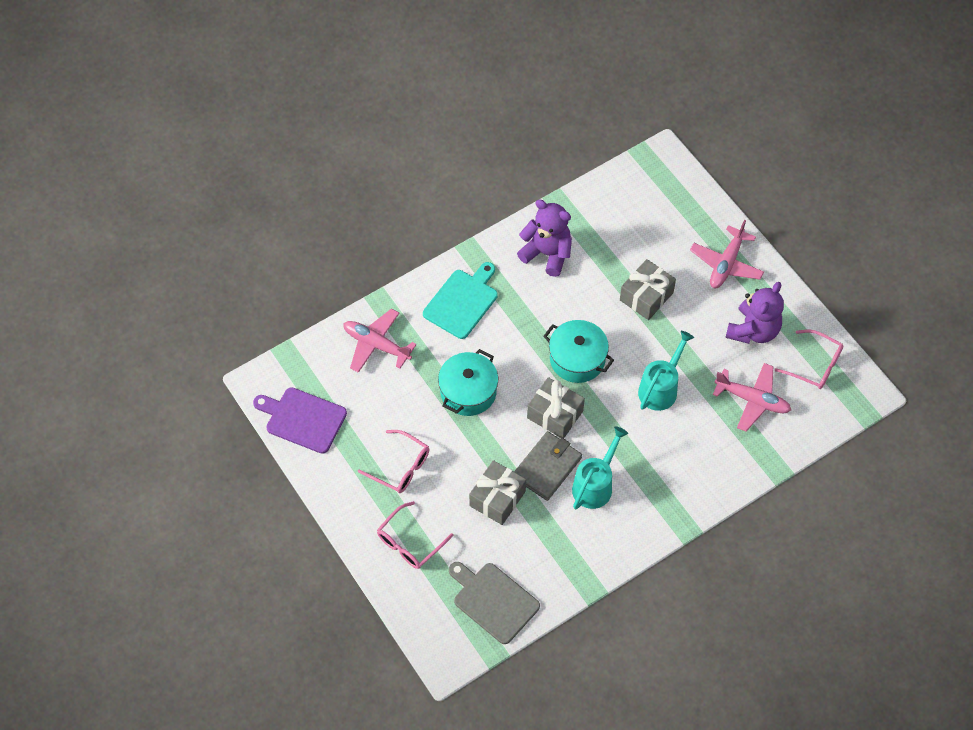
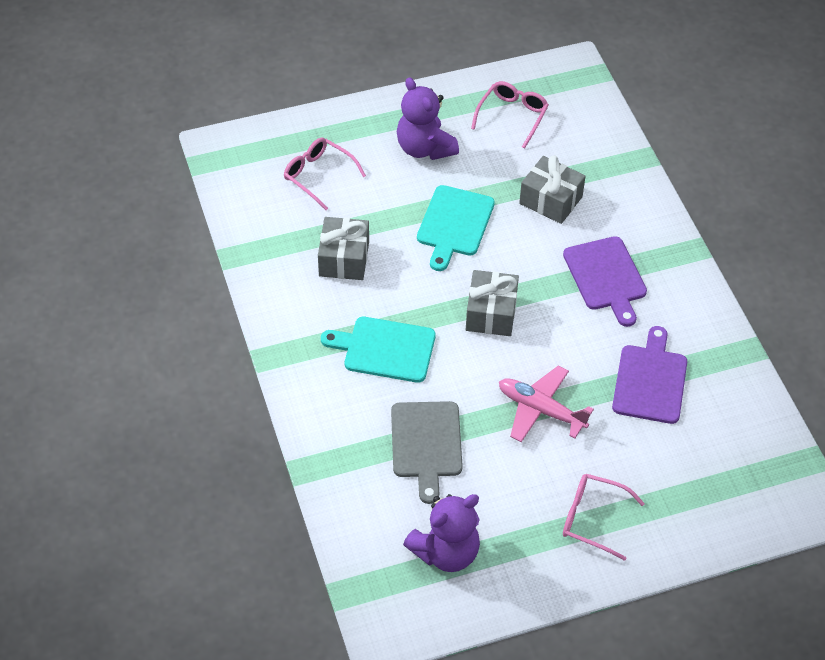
grey wallet: 1 -> 0
pink plane: 3 -> 1
purple cutting board: 1 -> 2
turquoise cutting board: 1 -> 2
turquoise pot: 2 -> 0
turquoise watering can: 2 -> 0

